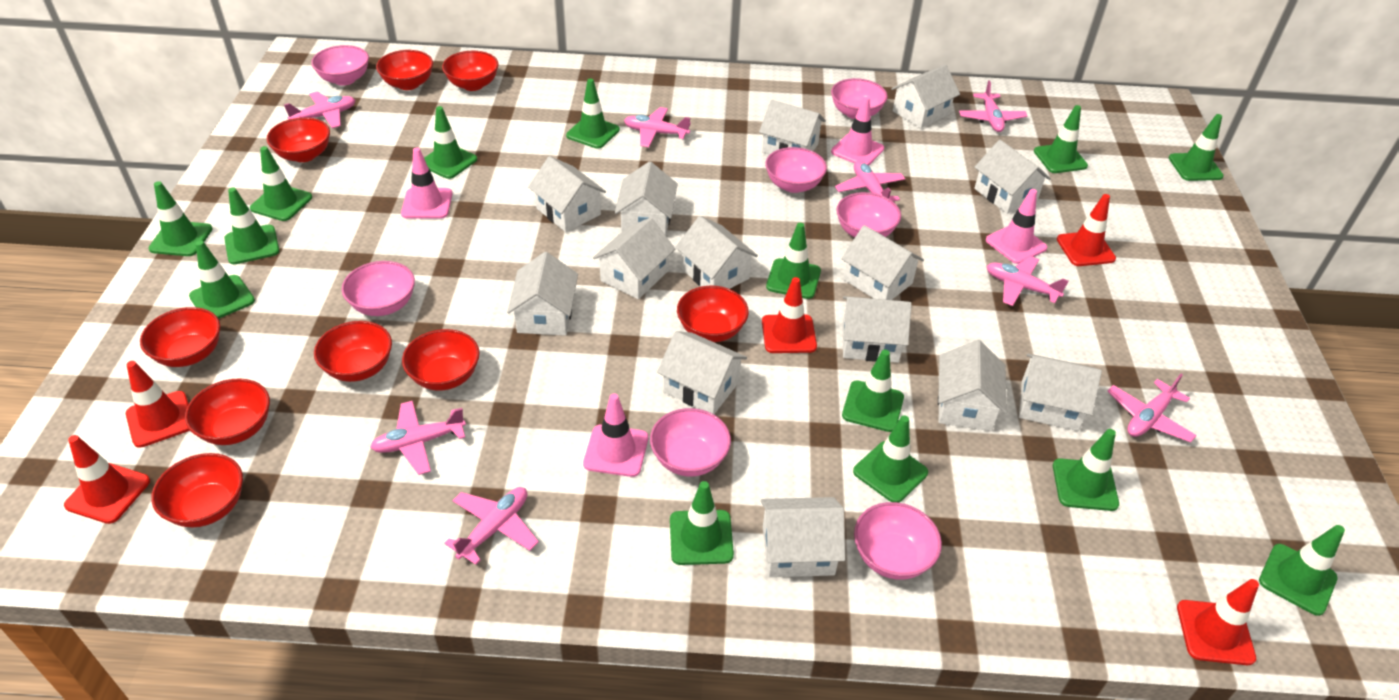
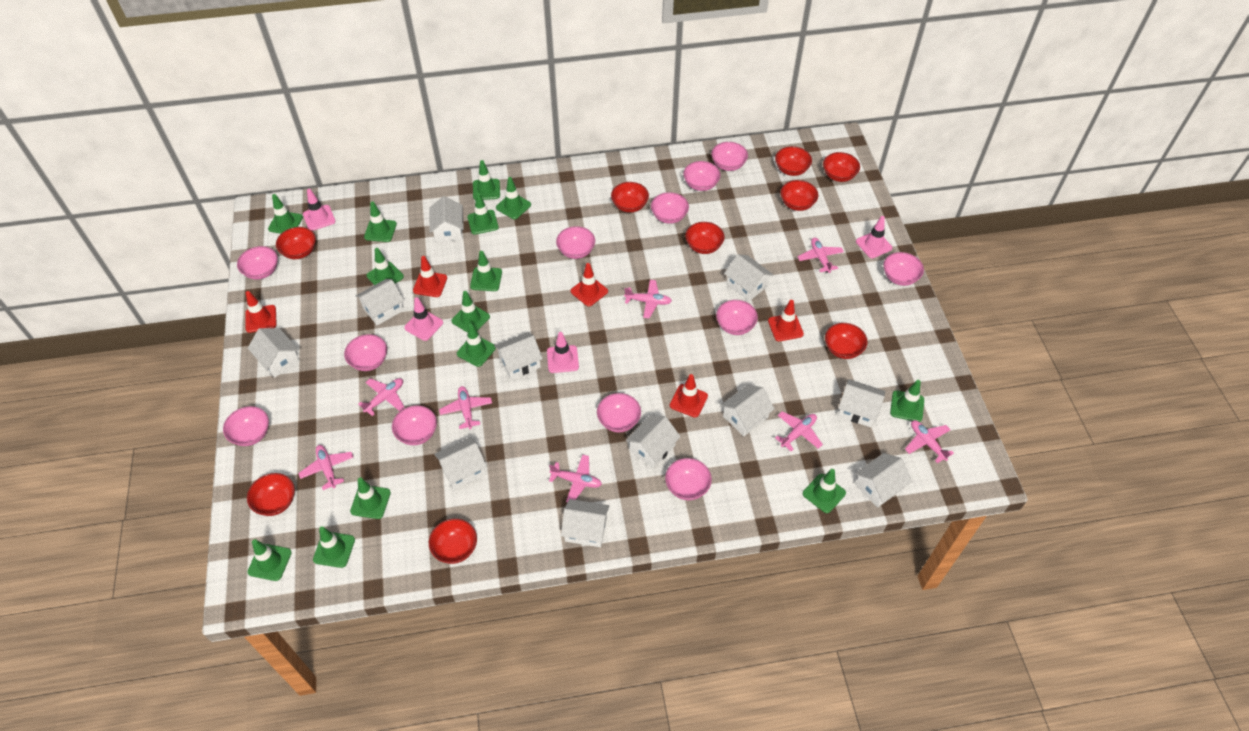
pink bowl: 7 -> 12
white house: 14 -> 11

